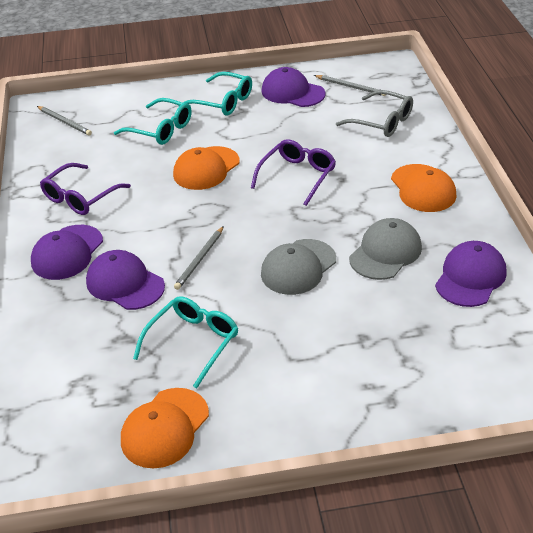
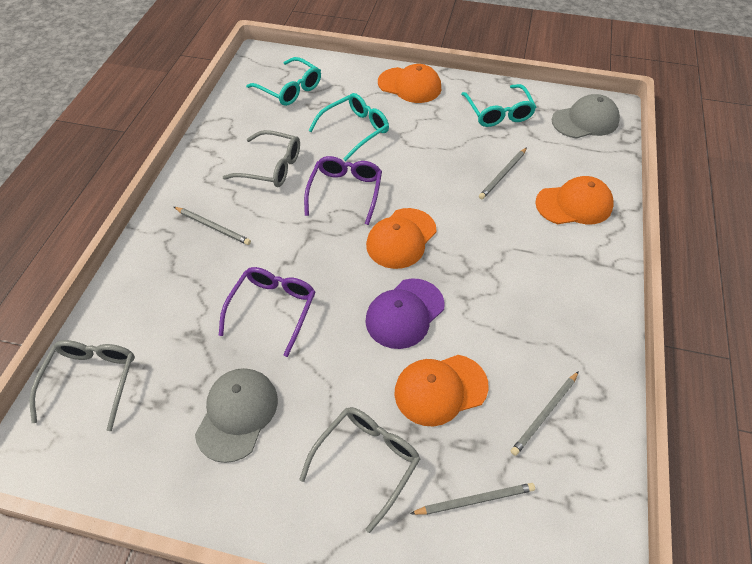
grey glasses: 1 -> 3
grey pencil: 3 -> 4
orange cap: 3 -> 4
purple cap: 4 -> 1

